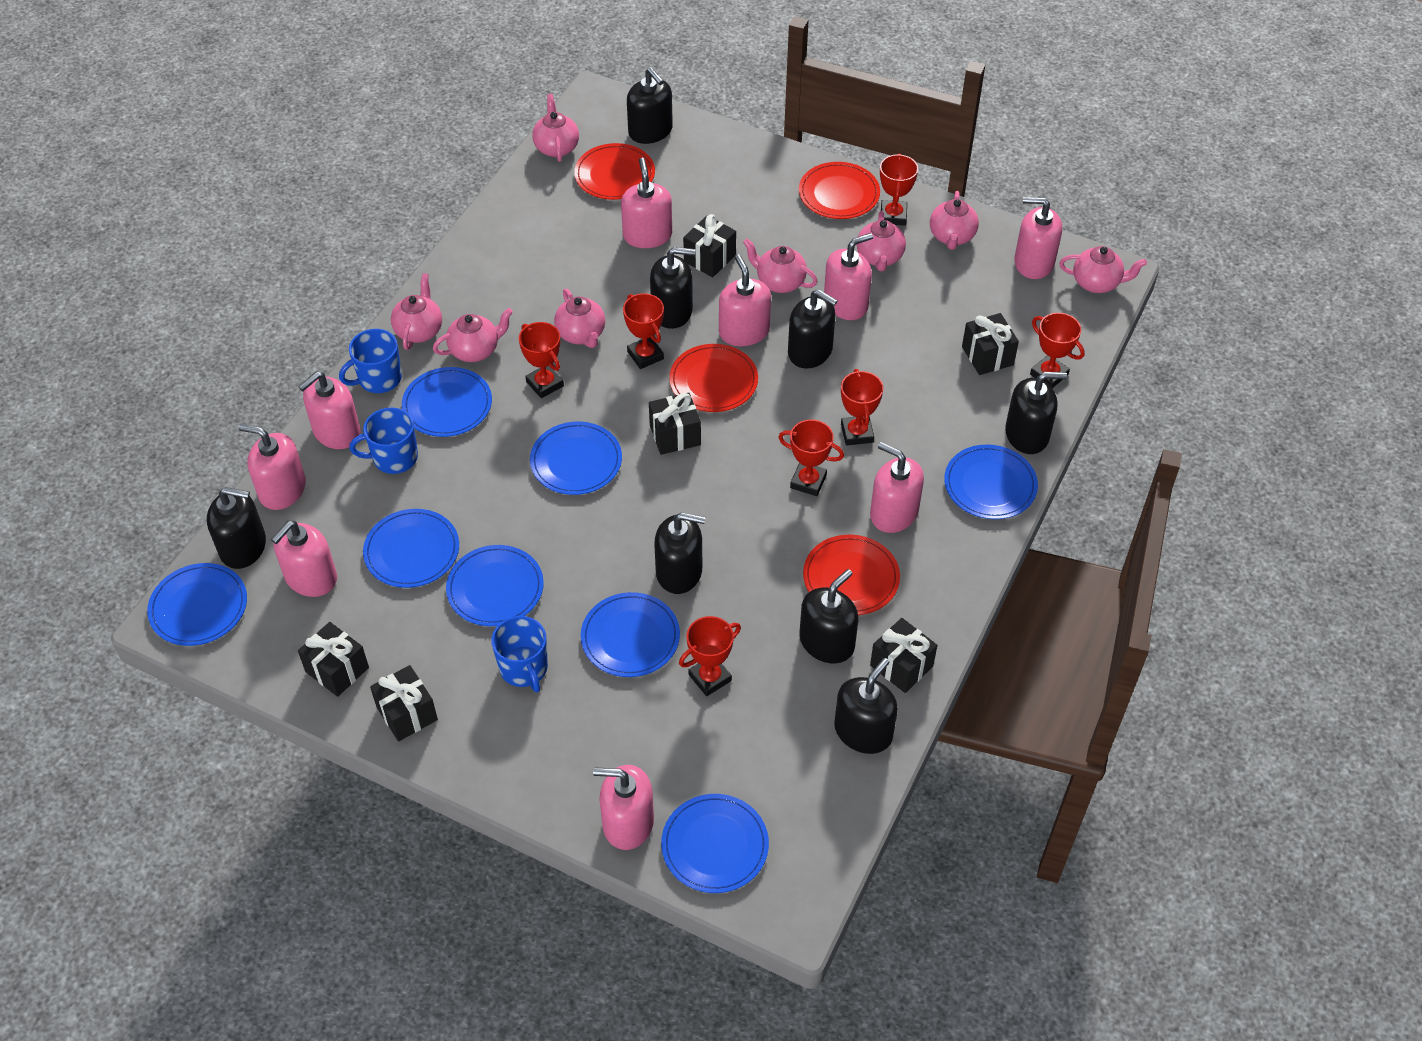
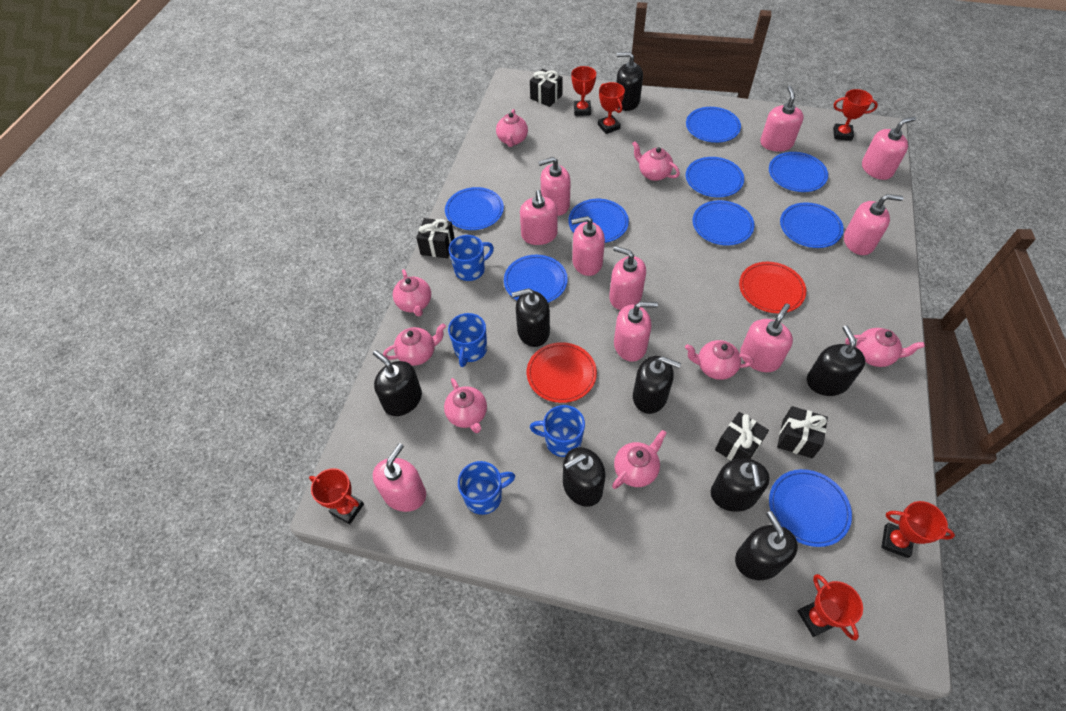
black gift: 6 -> 4
blue mug: 3 -> 4
blue plate: 8 -> 9
pink soap dispenser: 9 -> 10
red plate: 4 -> 2
red trophy: 7 -> 6

